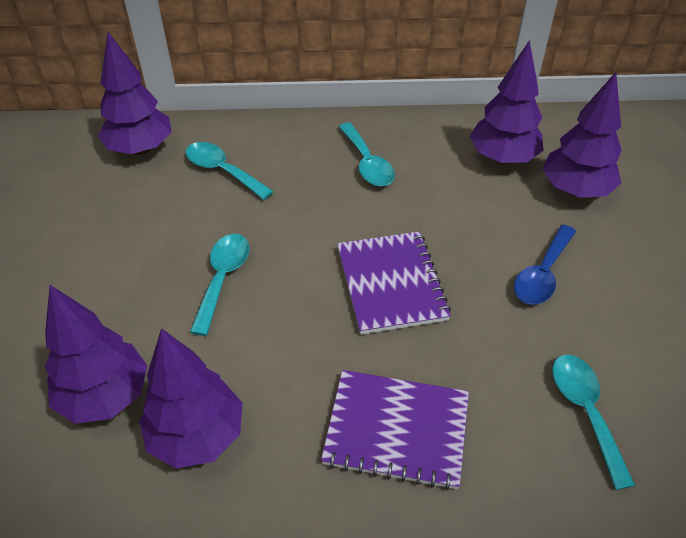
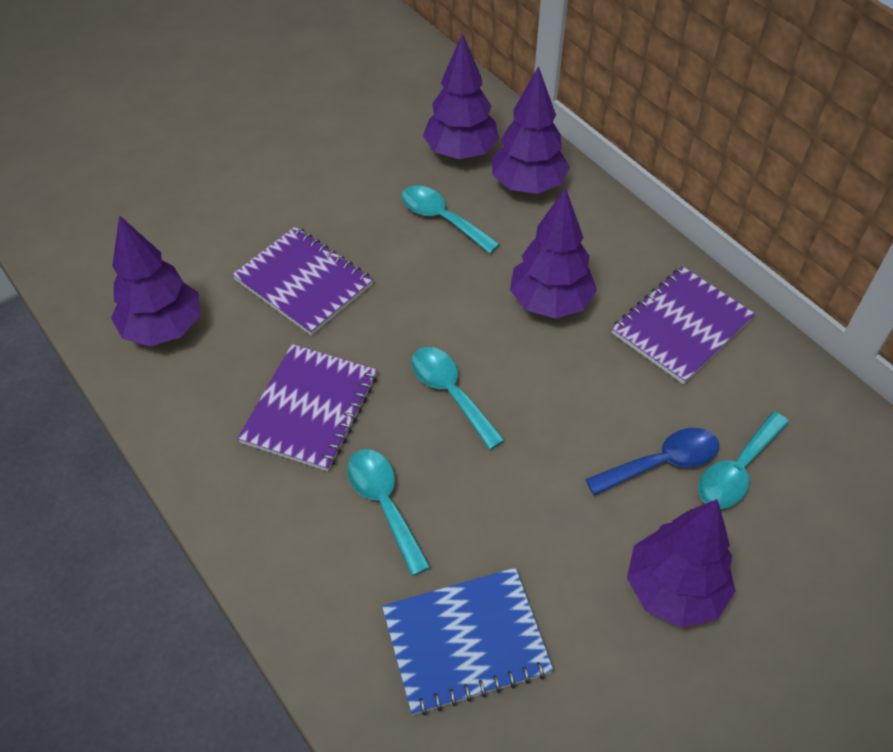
blue notebook: 0 -> 1
purple notebook: 2 -> 3

